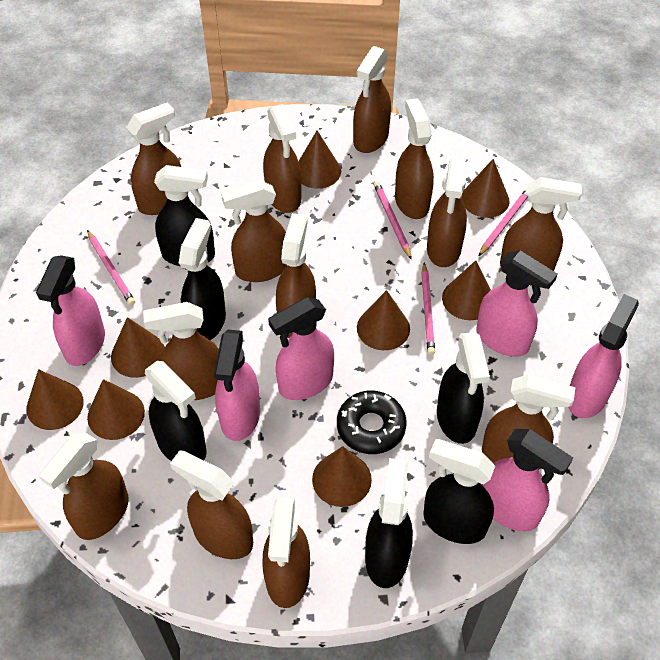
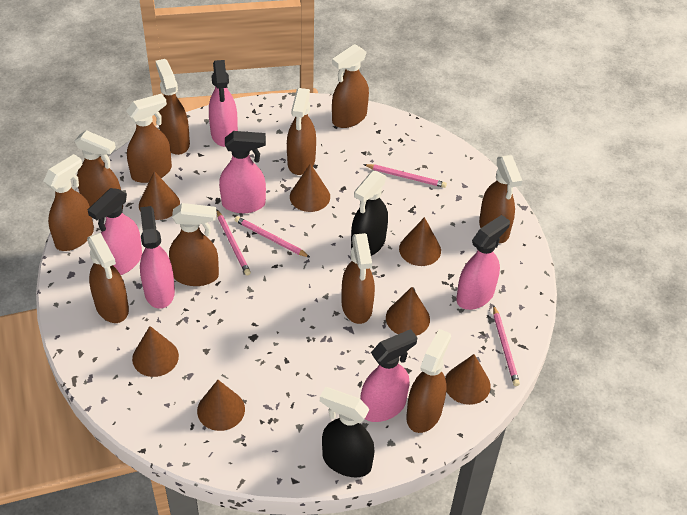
black donut: 1 -> 0
black spray bottle: 6 -> 2
brown cone: 8 -> 7
brown spray bottle: 13 -> 11

